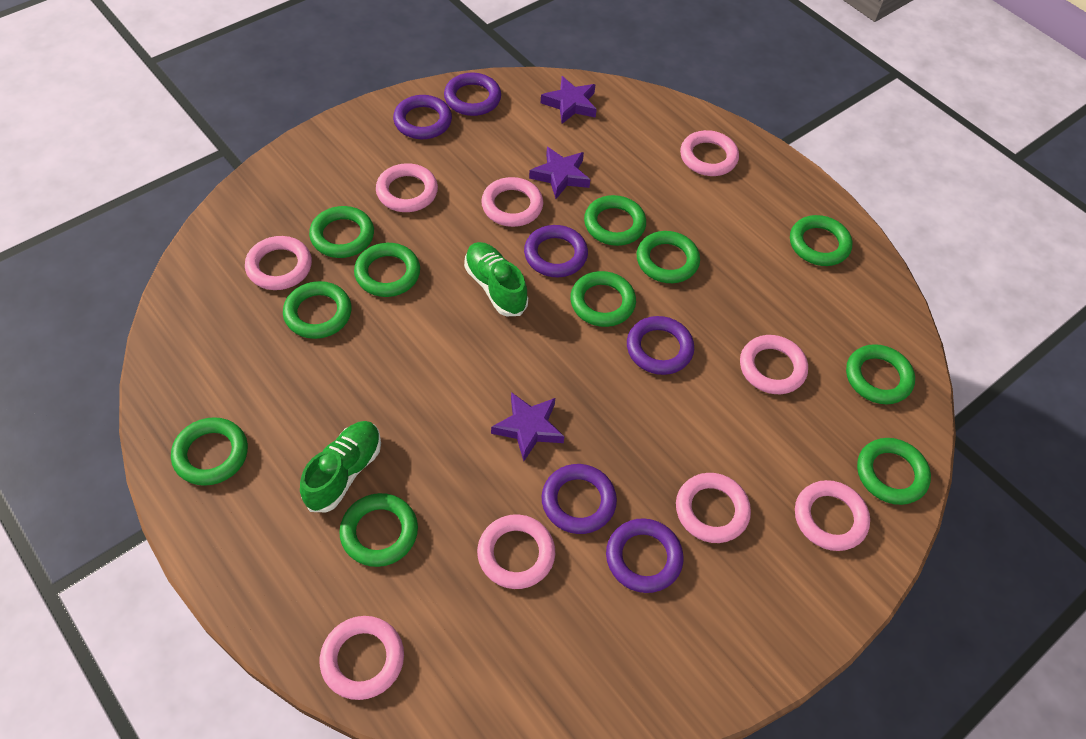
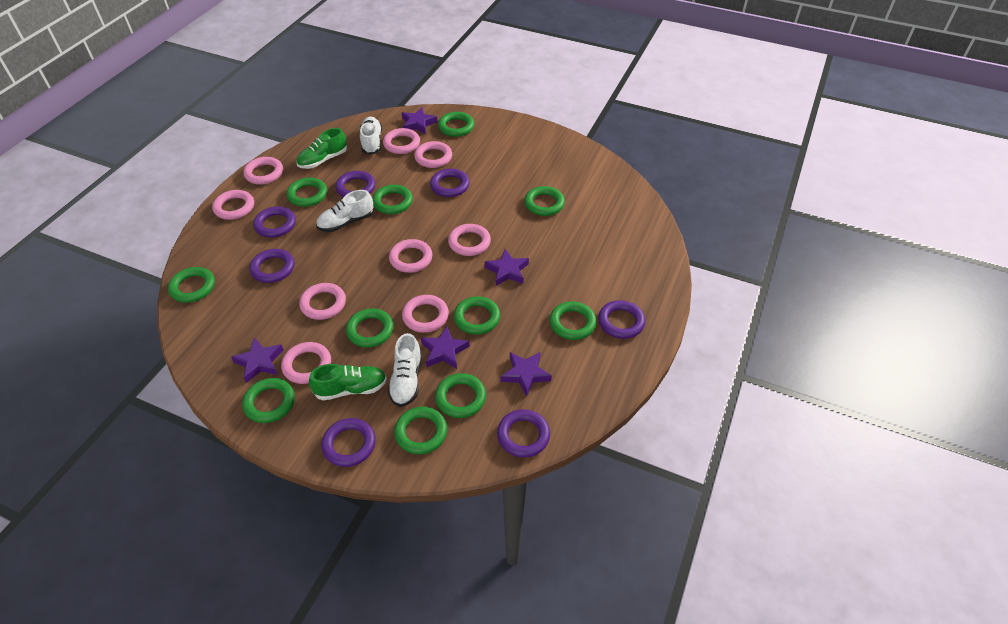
purple ring: 6 -> 7
purple star: 3 -> 5
white shoe: 0 -> 3

